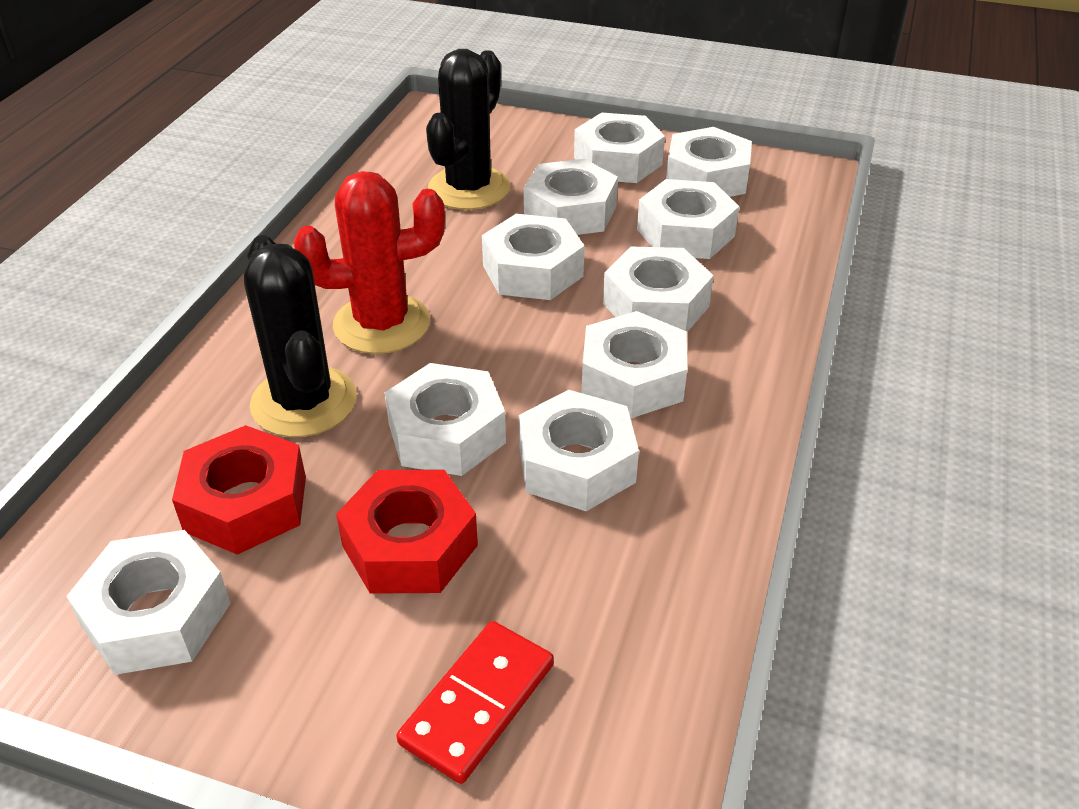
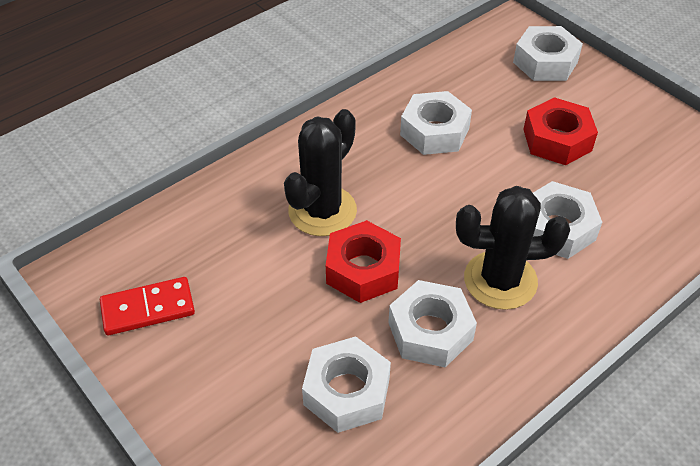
red cactus: 1 -> 0
white nut: 10 -> 5

